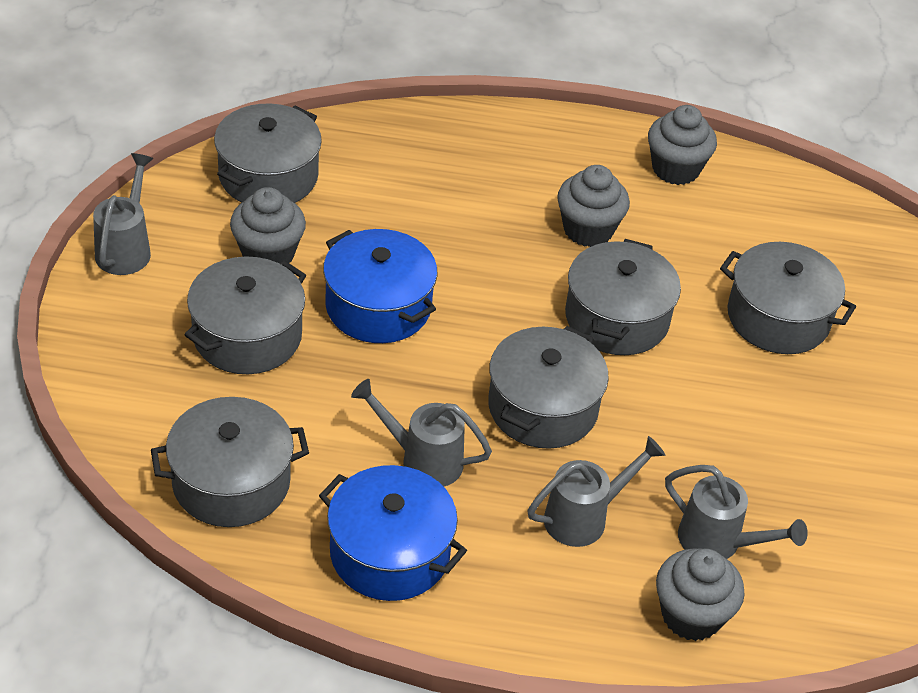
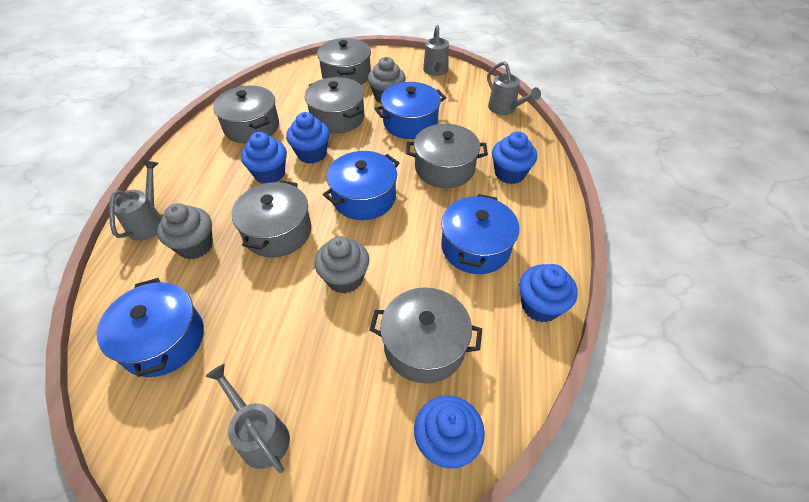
blue cupcake: 0 -> 5
blue pot: 2 -> 4
grey cupcake: 4 -> 3

